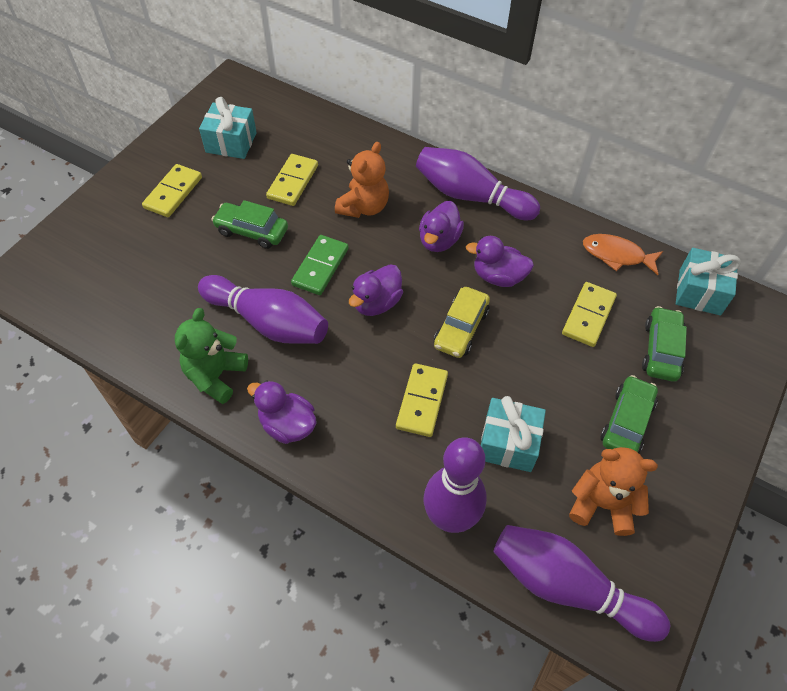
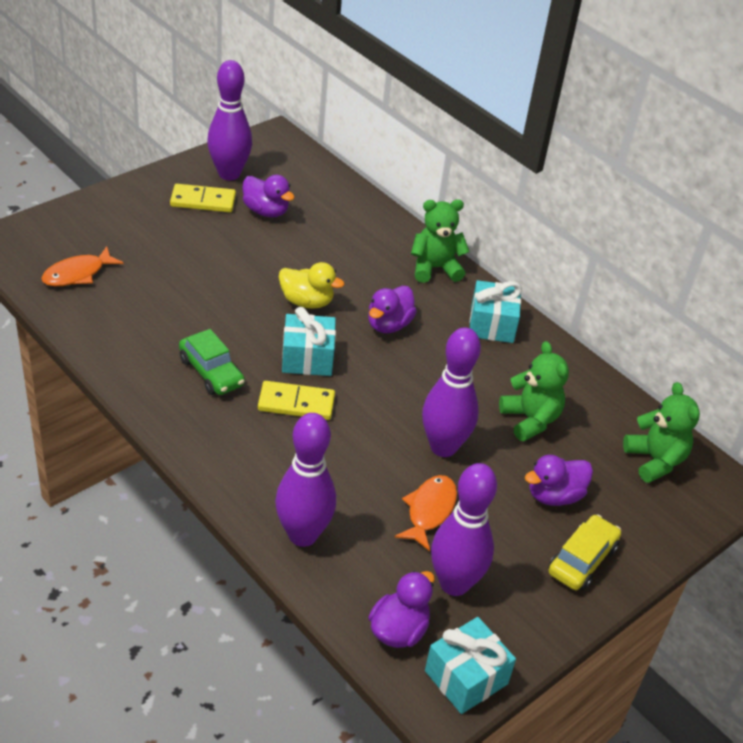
green car: 3 -> 1
green domino: 1 -> 0
green teddy bear: 1 -> 3
orange fish: 1 -> 2
orange teddy bear: 2 -> 0
yellow domino: 4 -> 2
yellow duck: 0 -> 1

